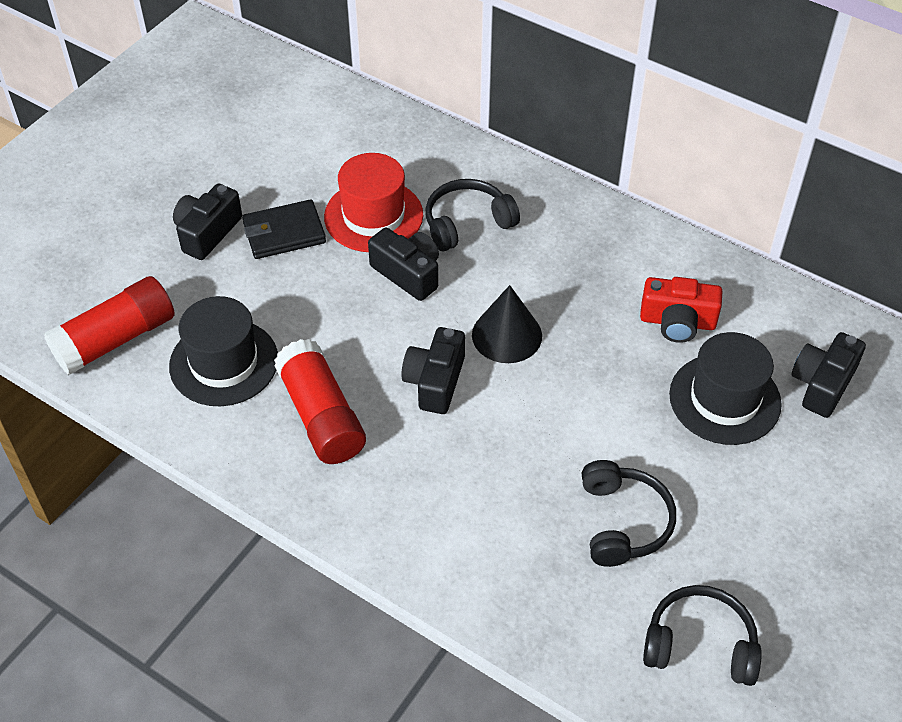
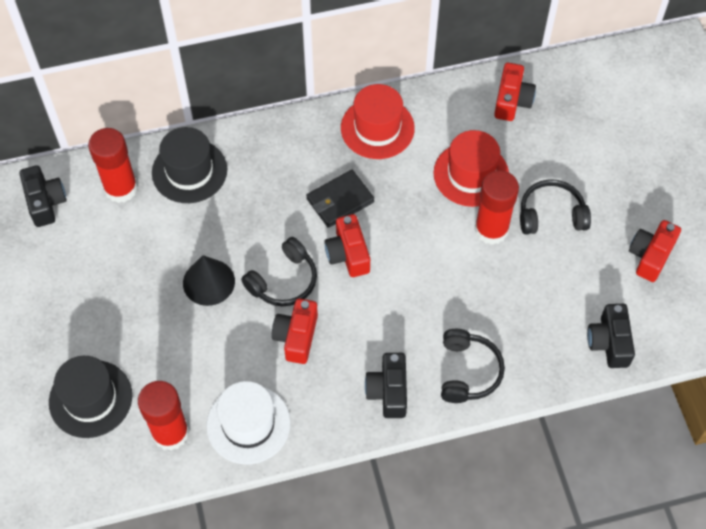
black camera: 4 -> 3
red camera: 1 -> 4
red glue stick: 2 -> 3
red hat: 1 -> 2
white hat: 0 -> 1

